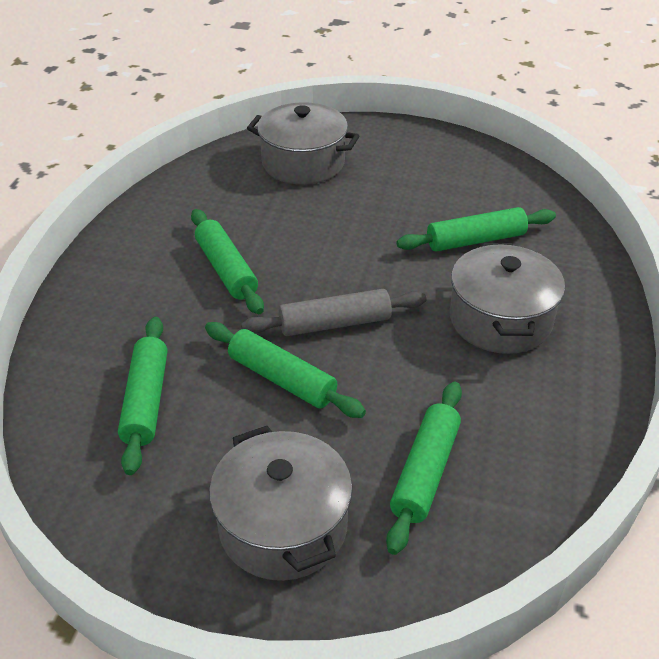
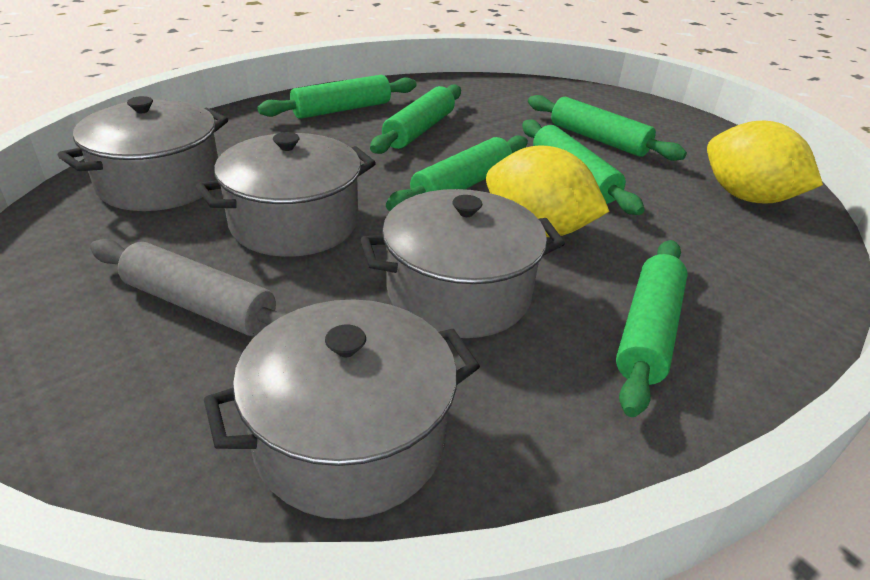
green rolling pin: 5 -> 6
grey pot: 3 -> 4
yellow lemon: 0 -> 2

